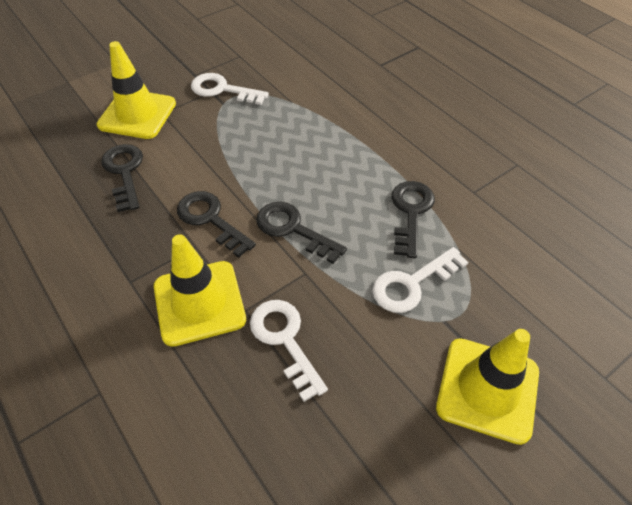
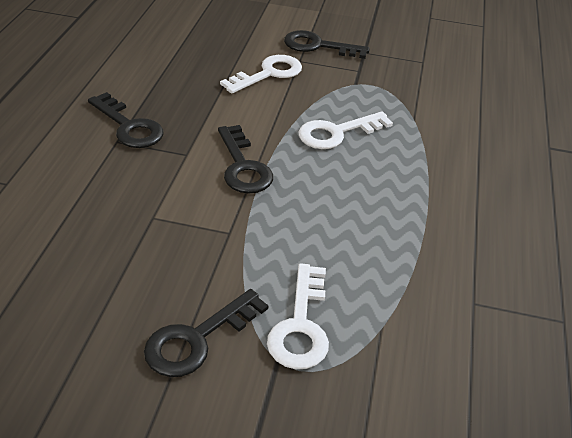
yellow traffic cone: 3 -> 0

